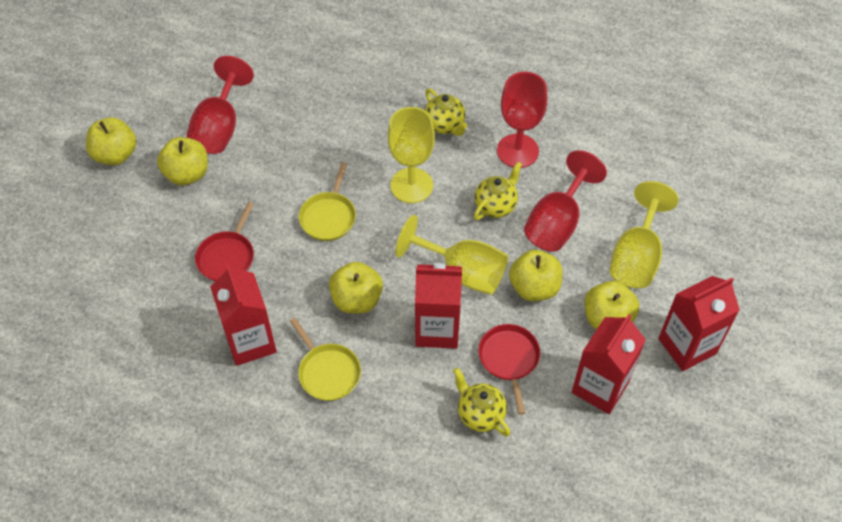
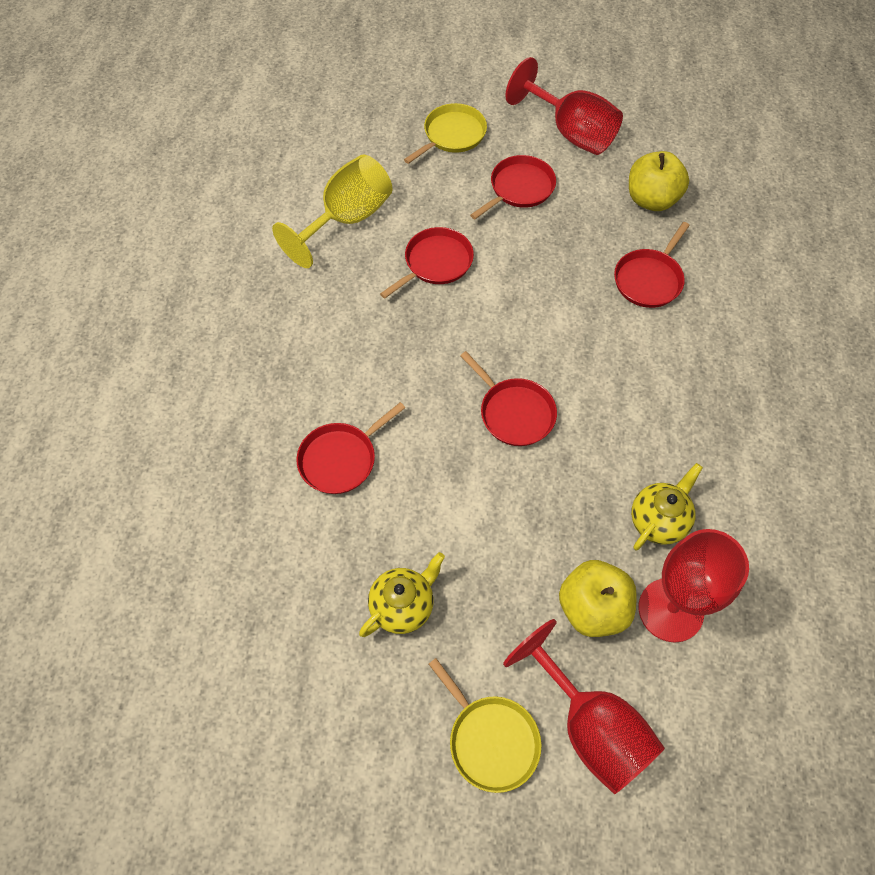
red carton: 4 -> 0
red pan: 2 -> 5
yellow apple: 5 -> 2
yellow goblet: 3 -> 1
yellow teapot: 3 -> 2

